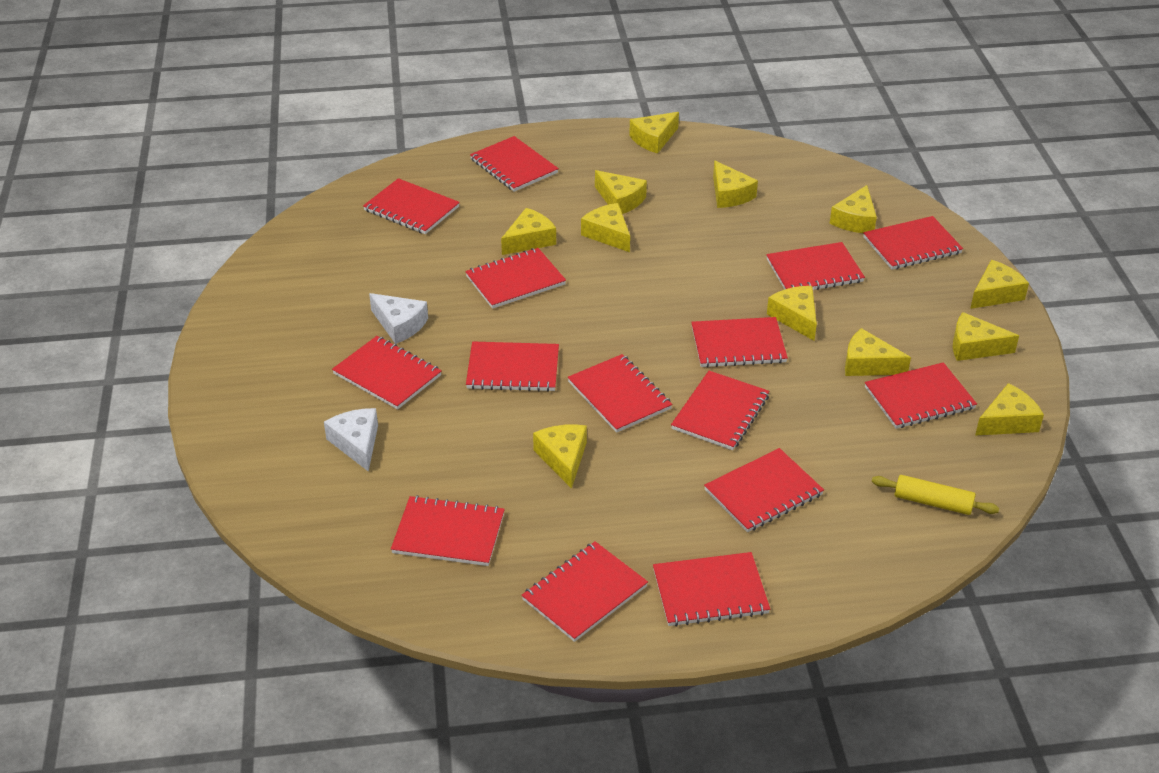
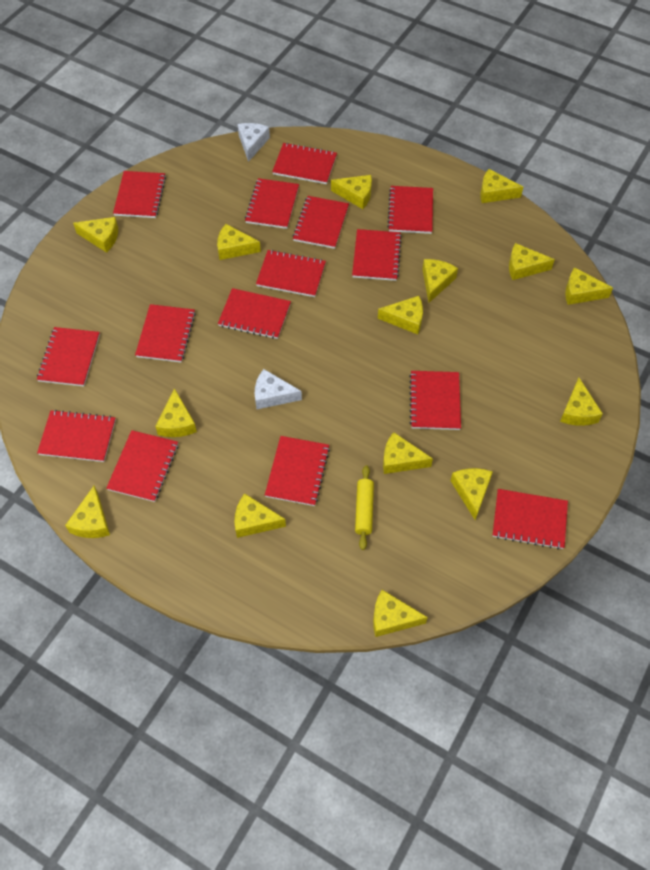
yellow cheese: 12 -> 15

